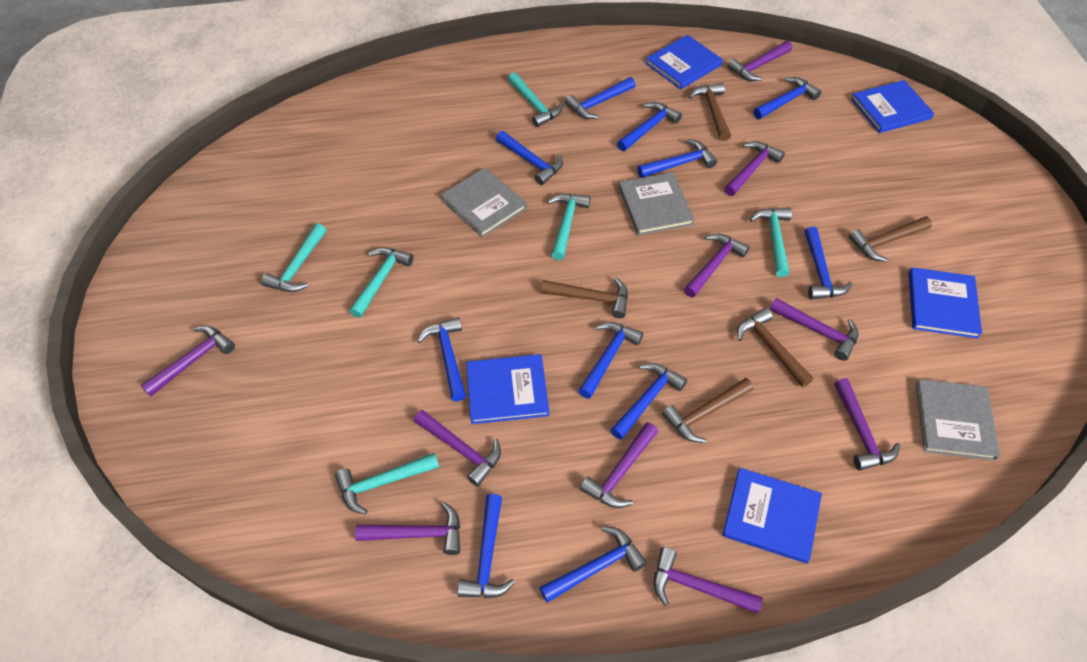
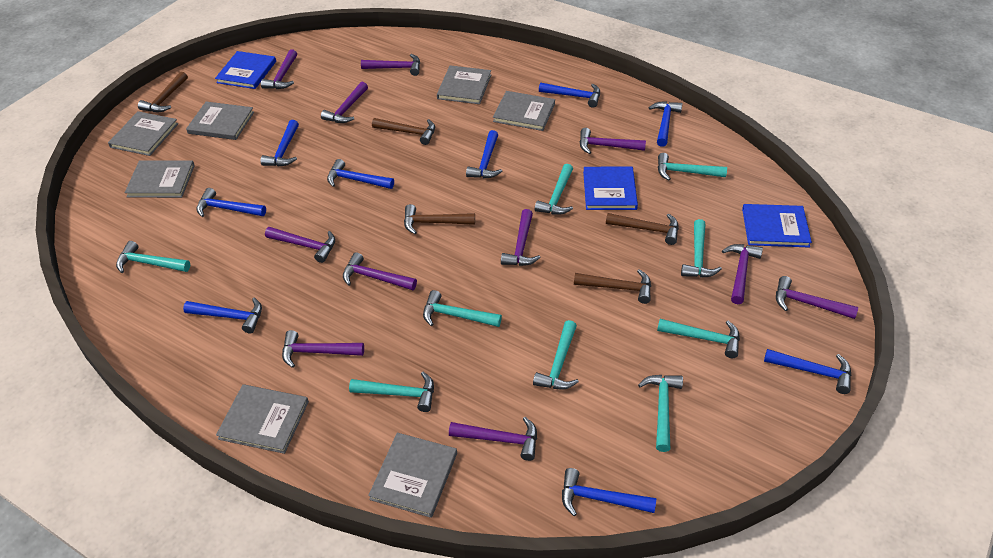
blue book: 5 -> 3
blue hammer: 11 -> 9
grey book: 3 -> 7
purple hammer: 10 -> 11
turquoise hammer: 6 -> 9

